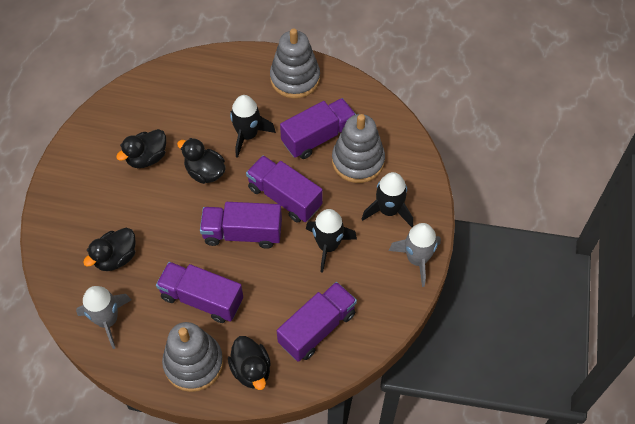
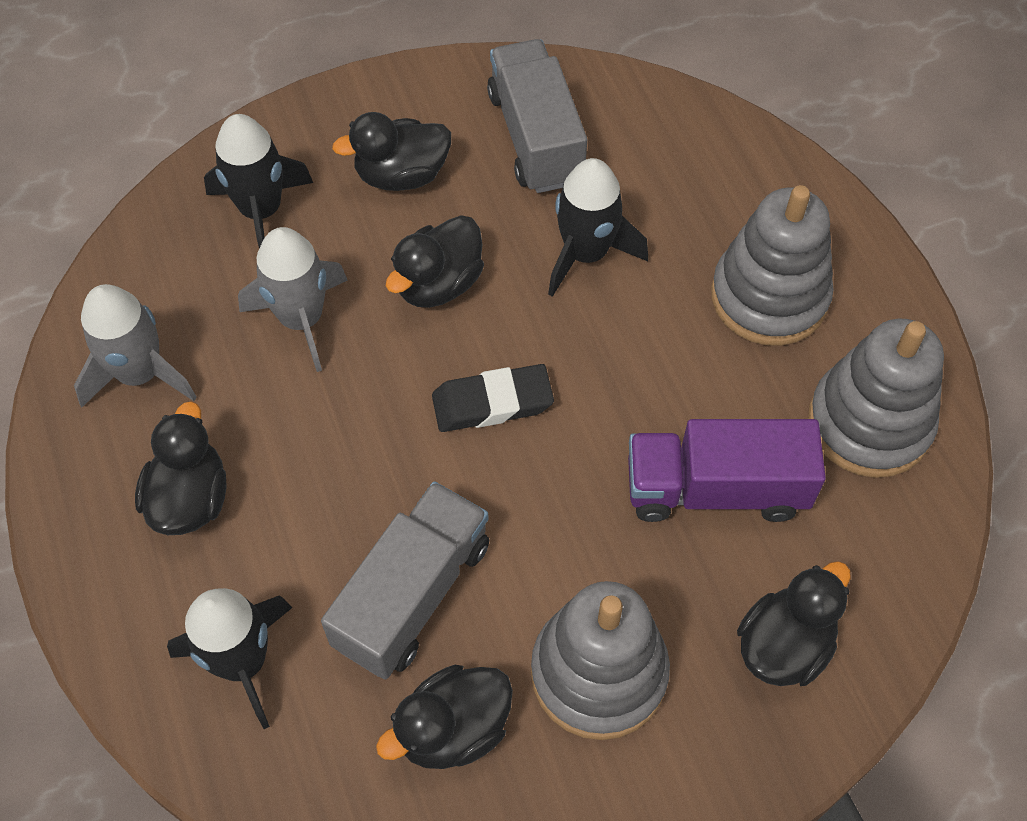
black duck: 4 -> 5
black eraser: 0 -> 1
grey truck: 0 -> 2
purple truck: 5 -> 1

